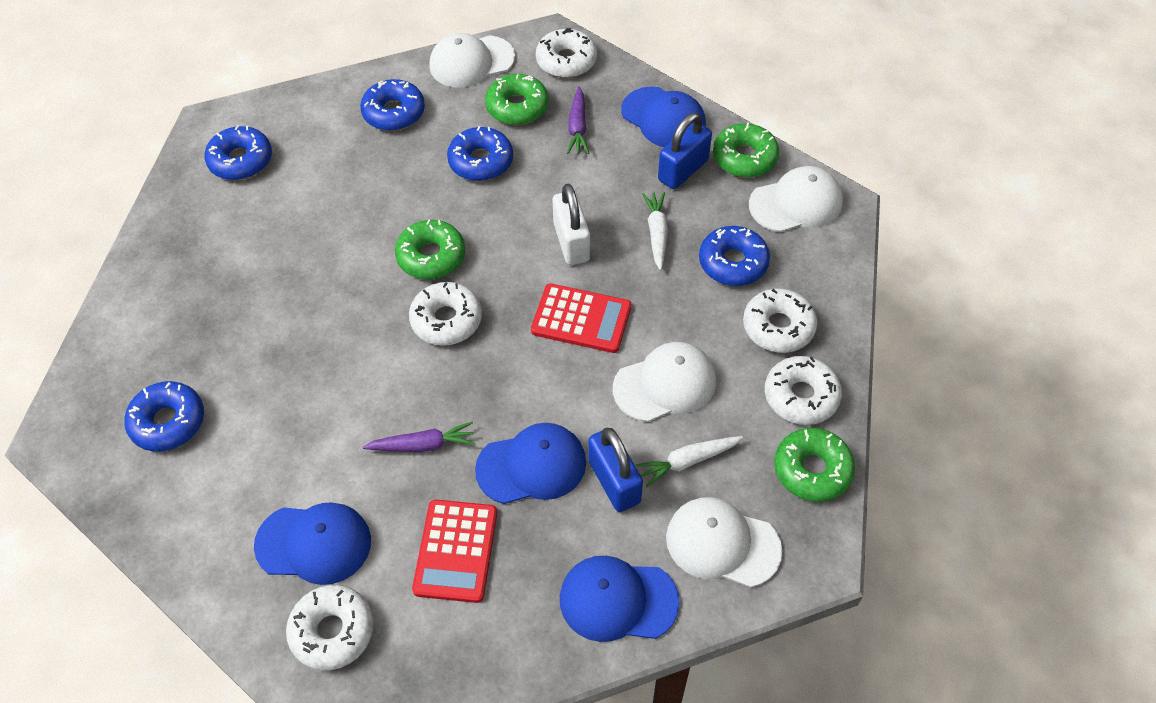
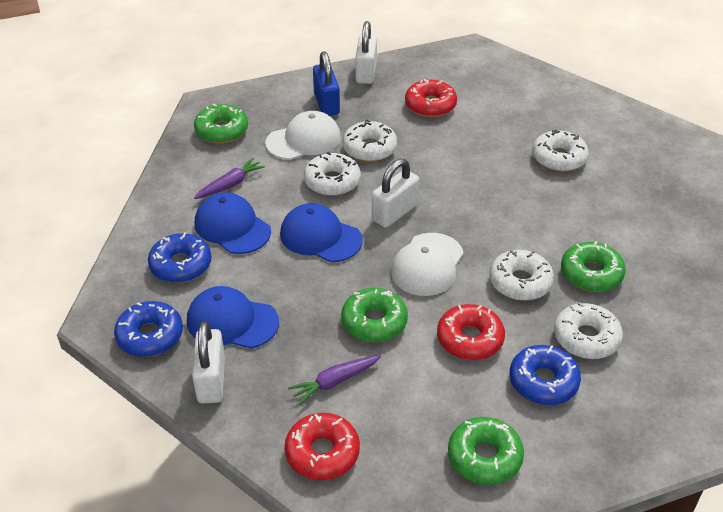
blue cap: 4 -> 3
blue donut: 5 -> 3
blue padlock: 2 -> 1
red calculator: 2 -> 0
red donut: 0 -> 3
white cap: 4 -> 2
white carrot: 2 -> 0
white padlock: 1 -> 3

